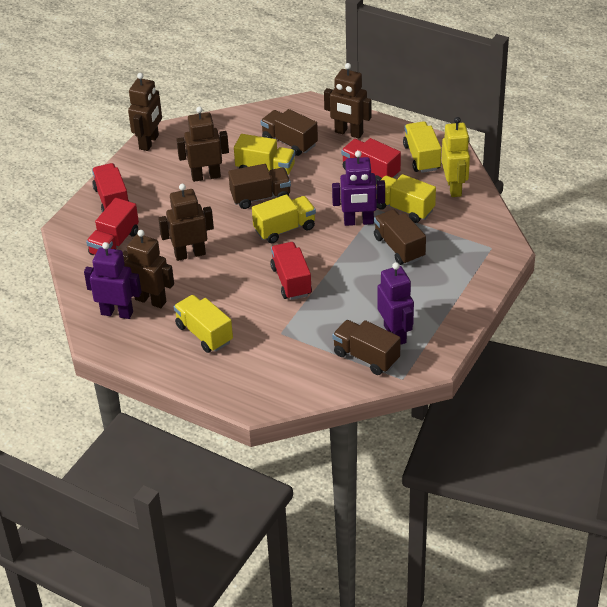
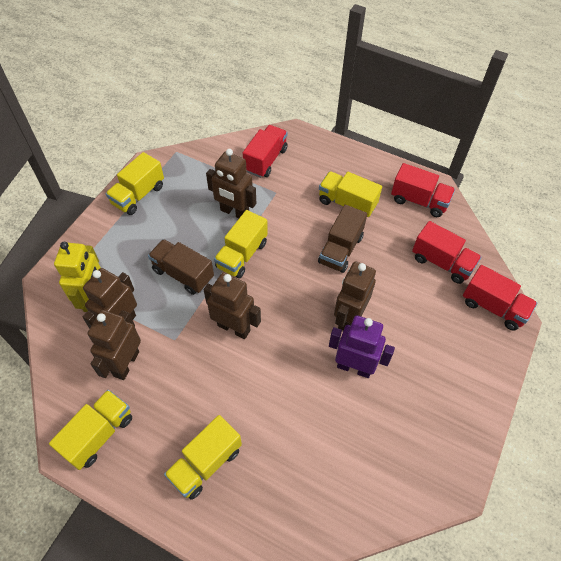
brown truck: 4 -> 2
purple robot: 3 -> 1

